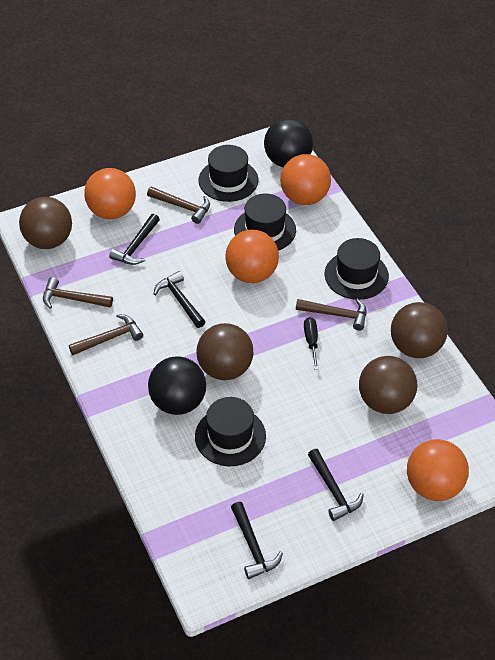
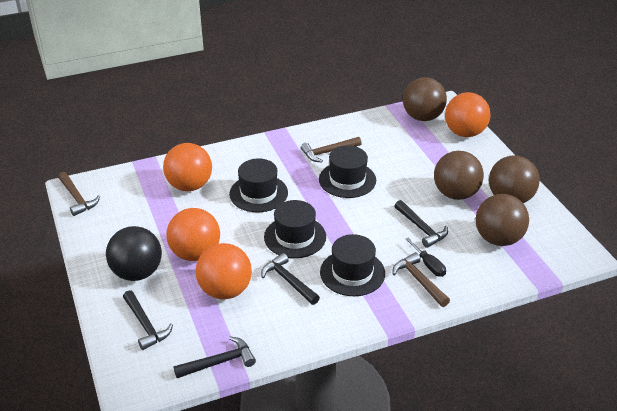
black ball: 2 -> 1
brown hammer: 4 -> 3

